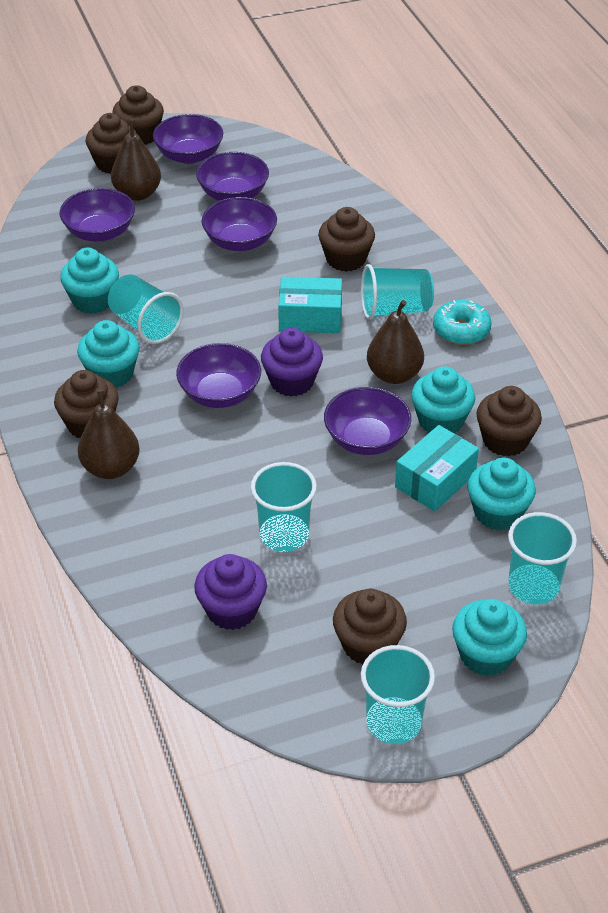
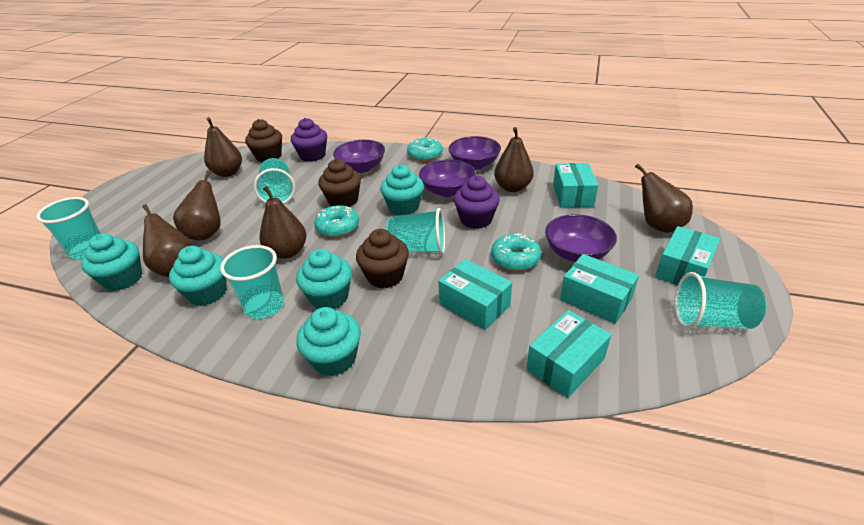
brown cupcake: 6 -> 3
brown pear: 3 -> 6
purple bowl: 6 -> 4
turquoise box: 2 -> 5
turquoise donut: 1 -> 3

